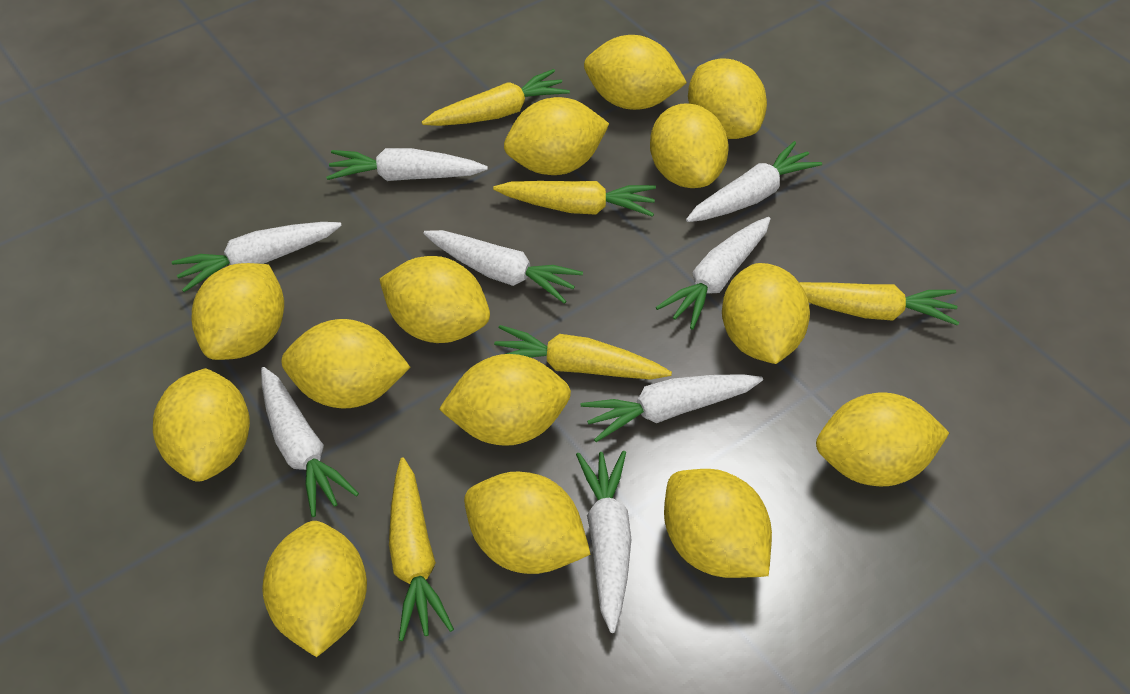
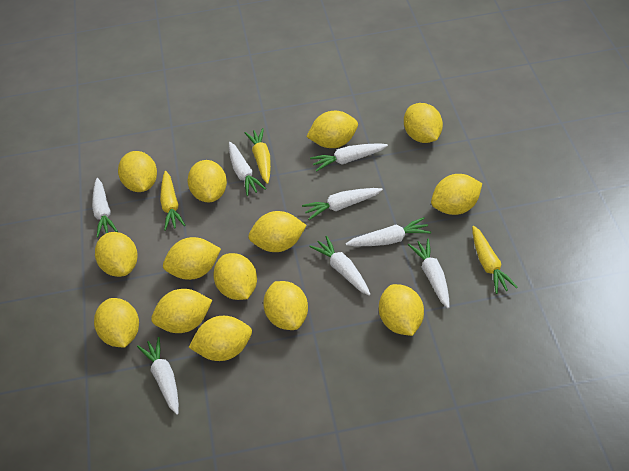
yellow carrot: 5 -> 3

